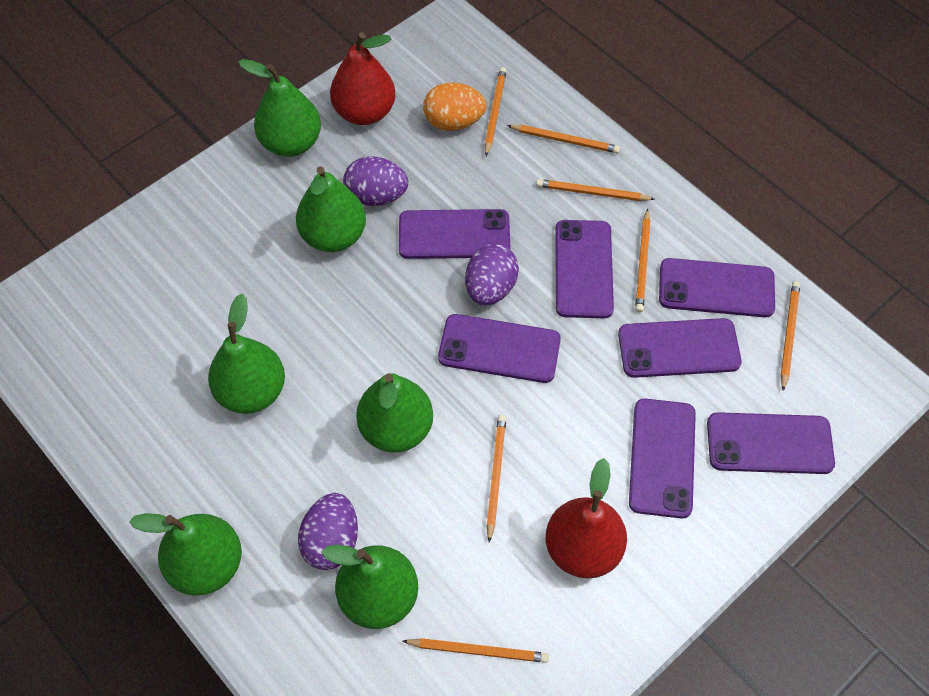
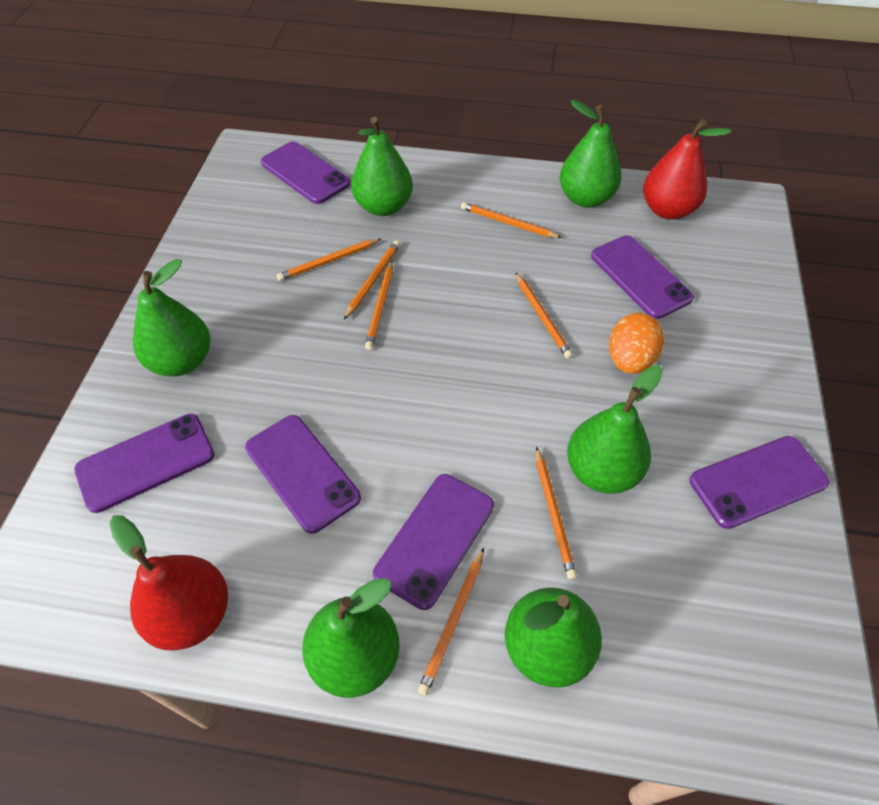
purple egg: 3 -> 0
purple phone: 7 -> 6

